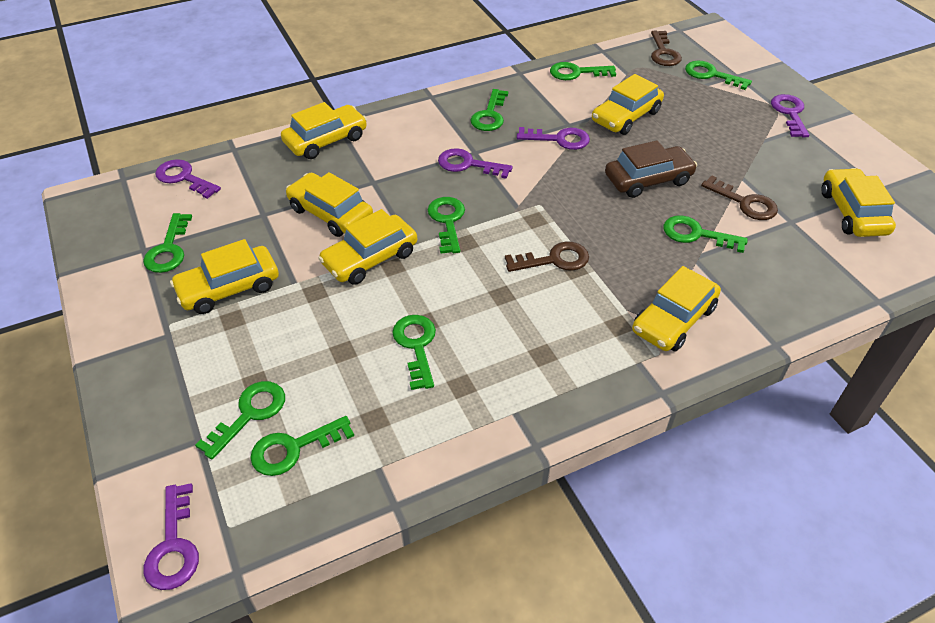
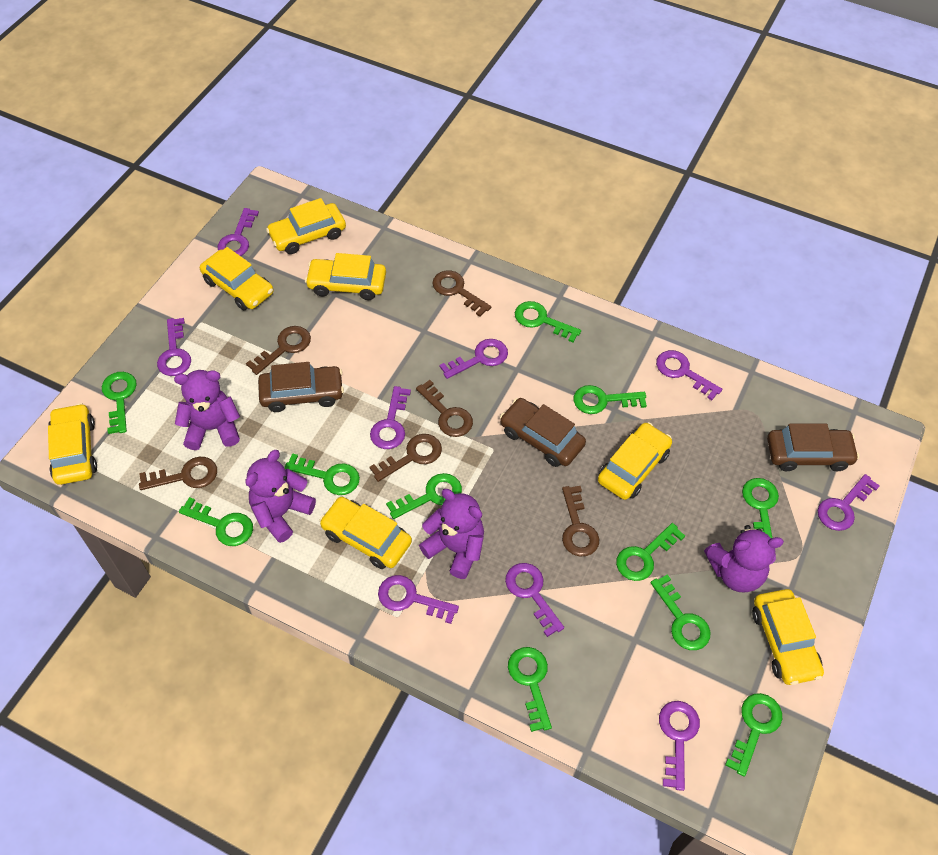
brown car: 1 -> 3
brown key: 3 -> 6
green key: 9 -> 11
purple key: 5 -> 9
purple teddy bear: 0 -> 4

